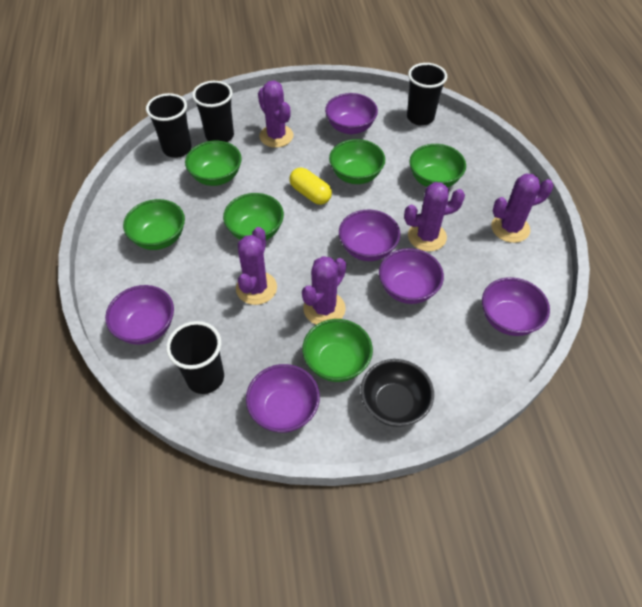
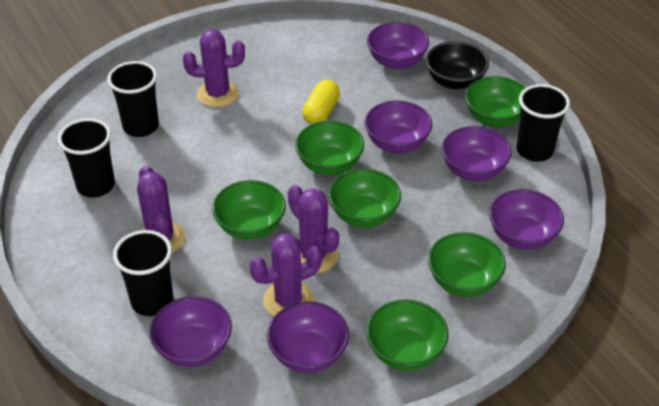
purple cactus: 5 -> 4

